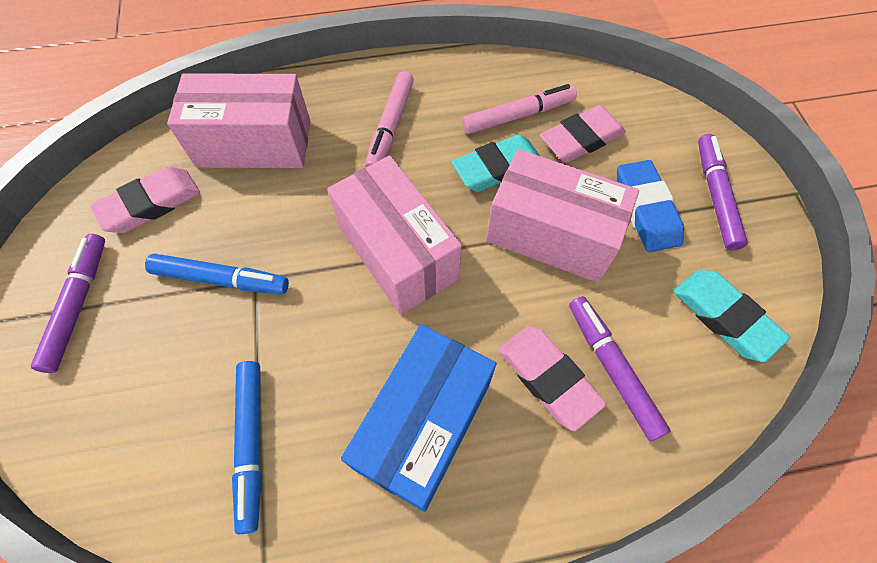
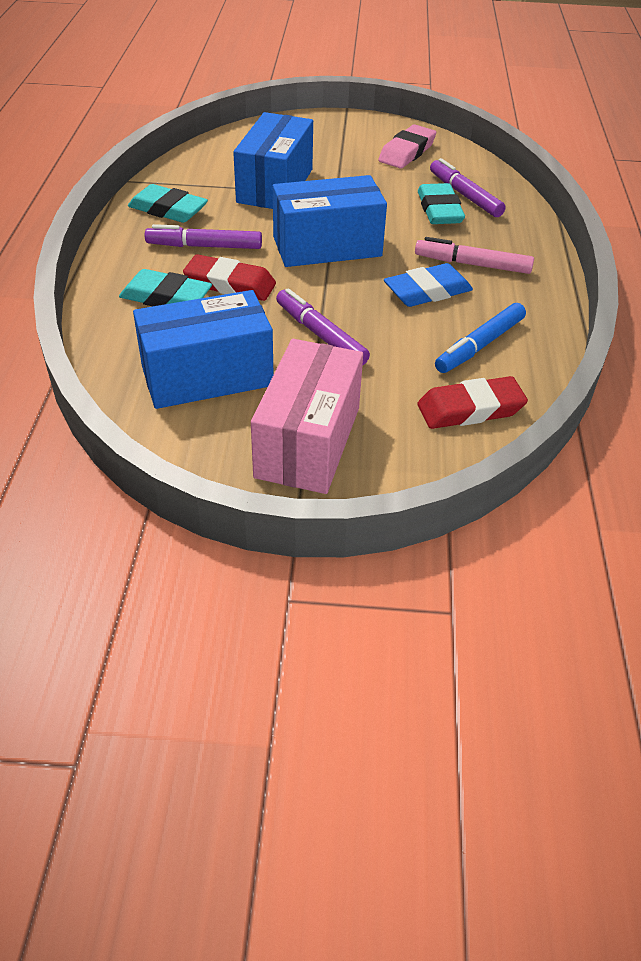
blue box: 1 -> 3
blue marker: 2 -> 1
pink box: 3 -> 1
pink eraser: 3 -> 1
pink marker: 2 -> 1
red eraser: 0 -> 2
turquoise eraser: 2 -> 3

